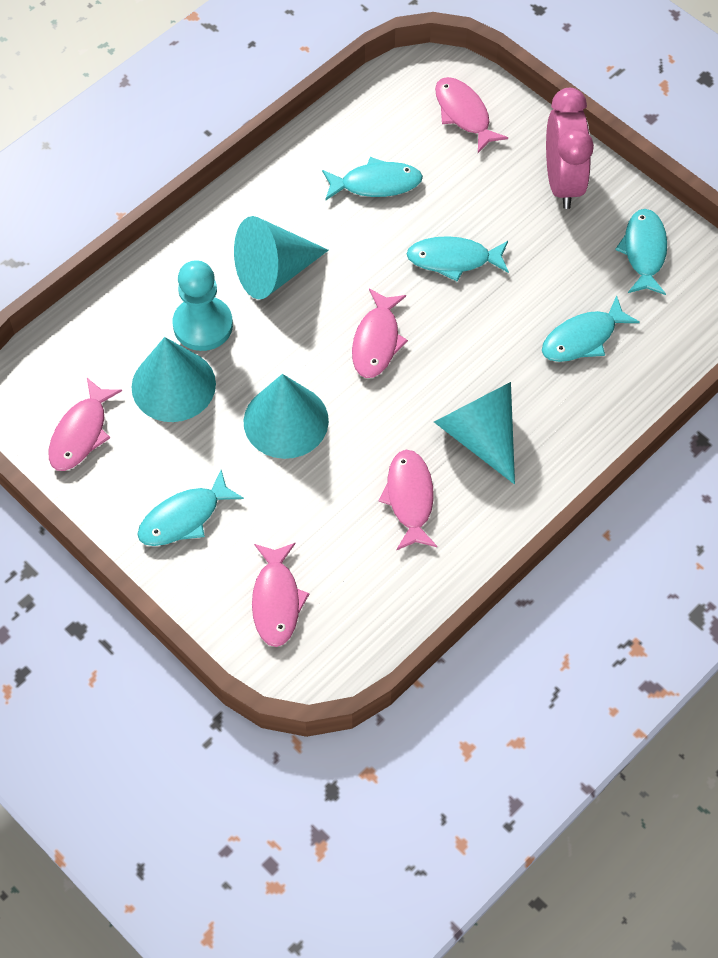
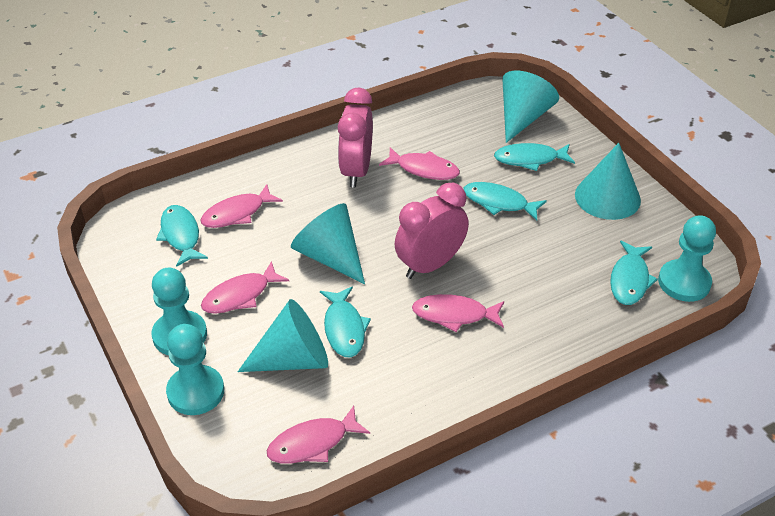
pink clock: 1 -> 2
turquoise pawn: 1 -> 3

